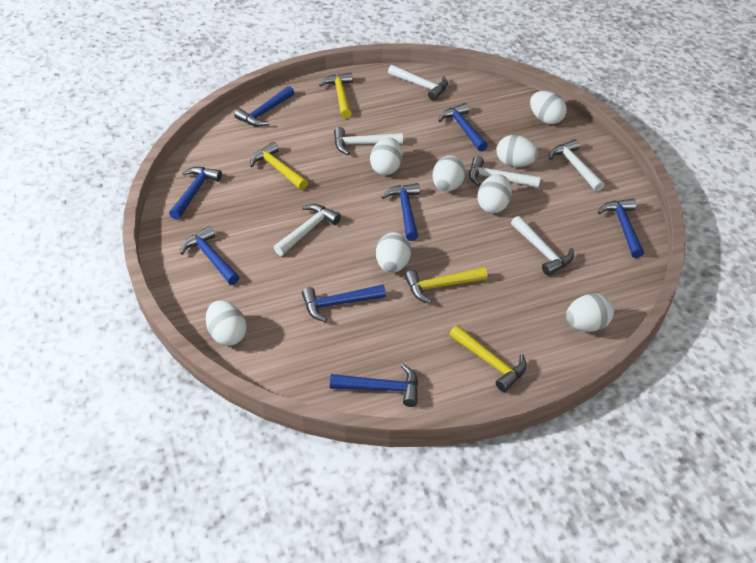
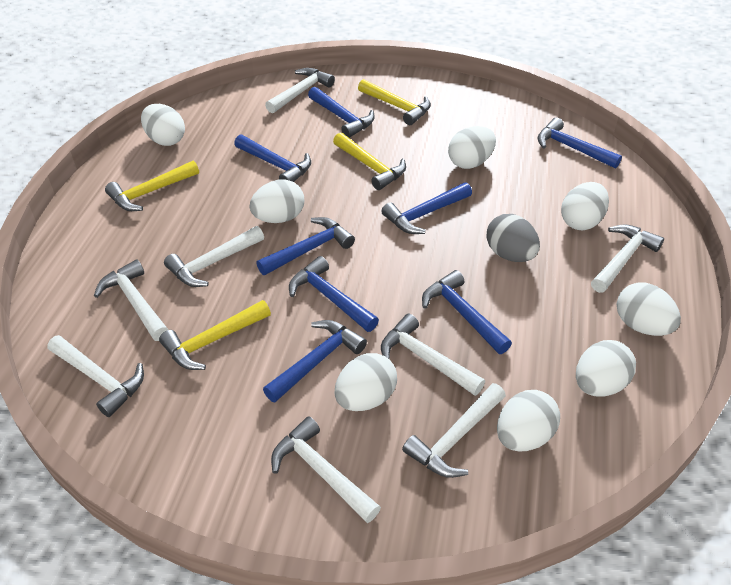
grey egg: 0 -> 1
white hammer: 6 -> 8

